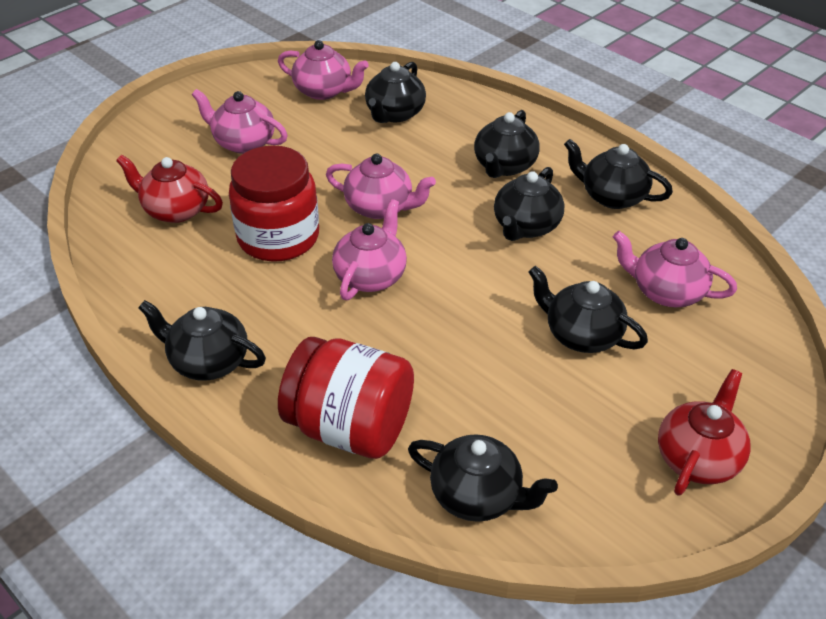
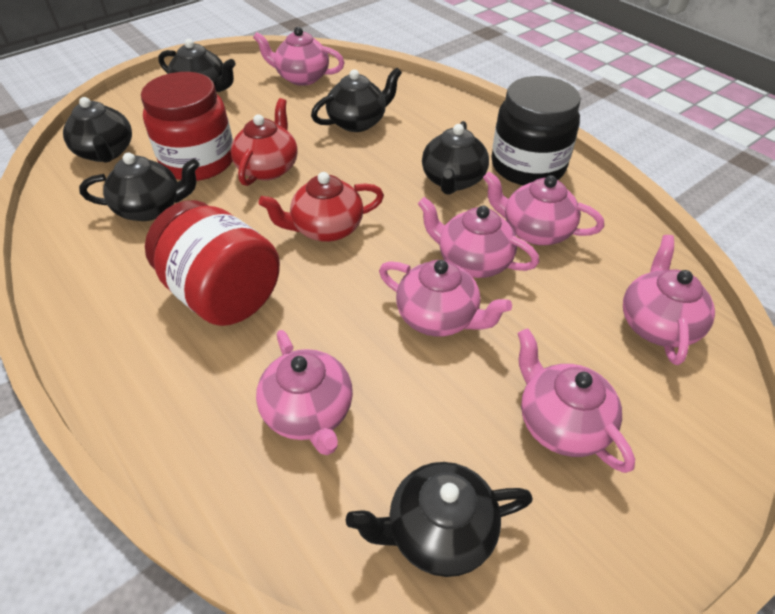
black jar: 0 -> 1
black teapot: 7 -> 6
pink teapot: 5 -> 7

